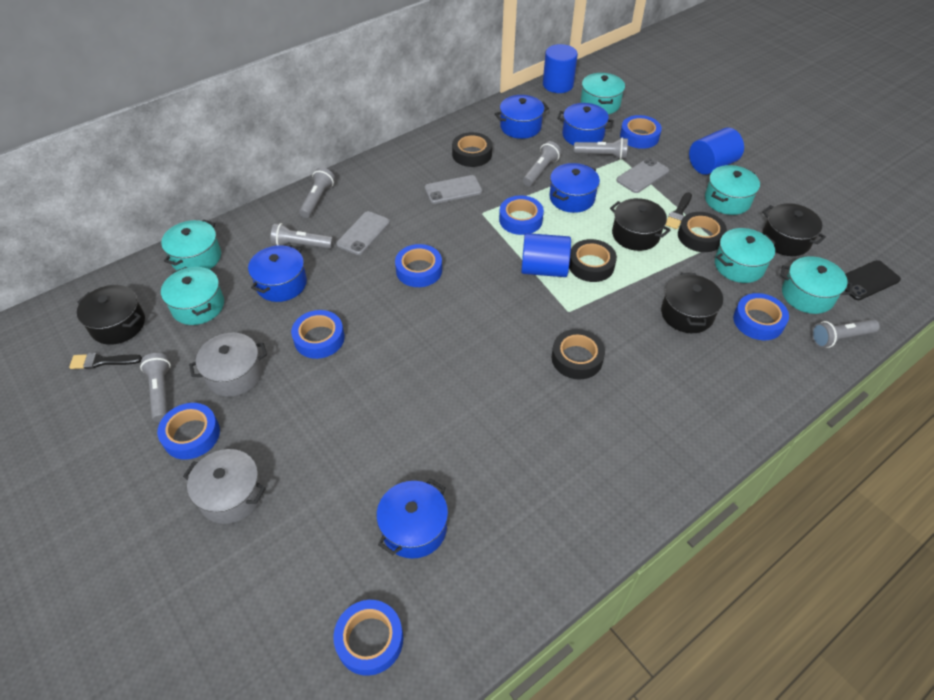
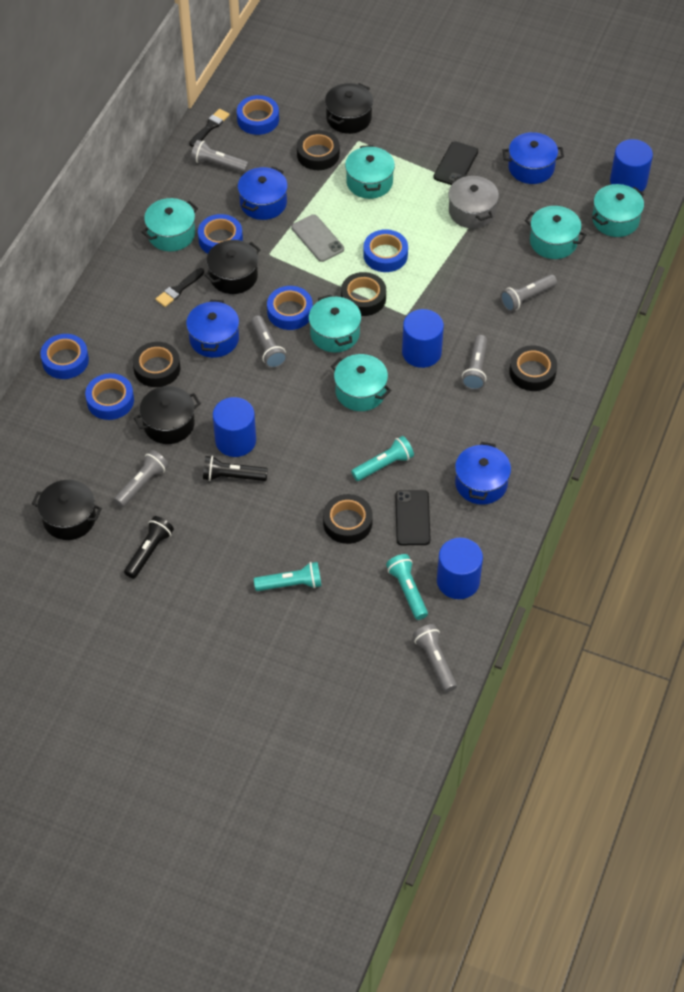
black flashlight: 0 -> 2
black phone: 1 -> 2
black tape: 4 -> 5
blue cylinder: 3 -> 4
blue pot: 5 -> 4
blue tape: 7 -> 6
grey phone: 3 -> 1
grey pot: 2 -> 1
turquoise flashlight: 0 -> 3

